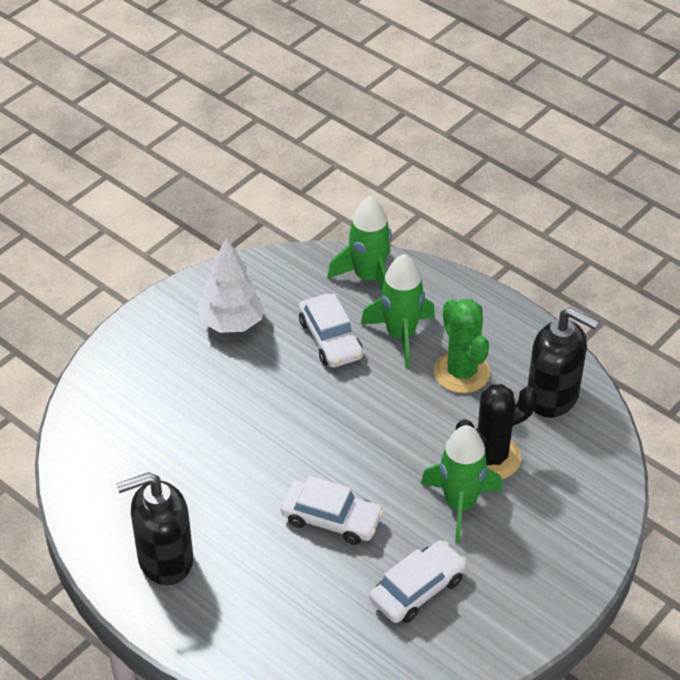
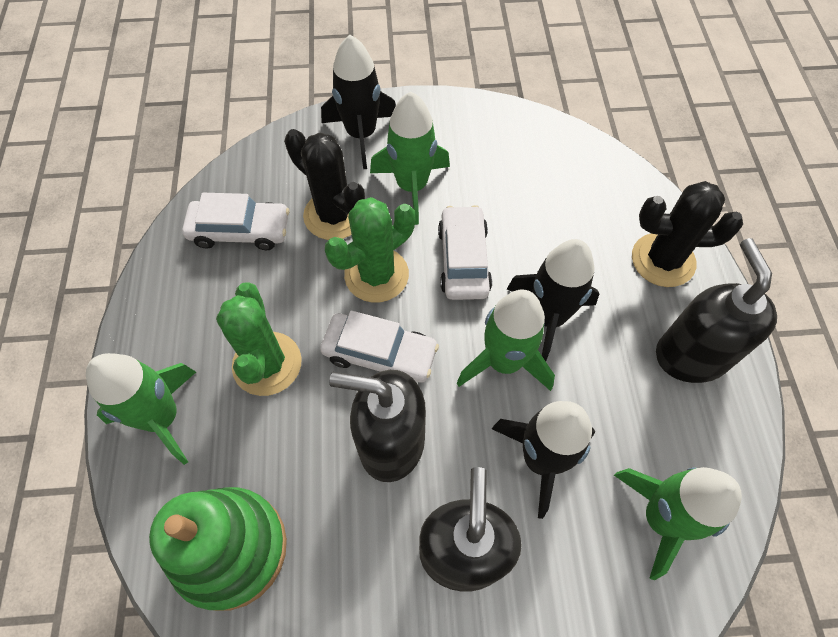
black cactus: 1 -> 2
black rocket: 0 -> 3
black soap dispenser: 2 -> 3
green cactus: 1 -> 2
green rocket: 3 -> 4
green stacking toy: 0 -> 1
white tree: 1 -> 0

